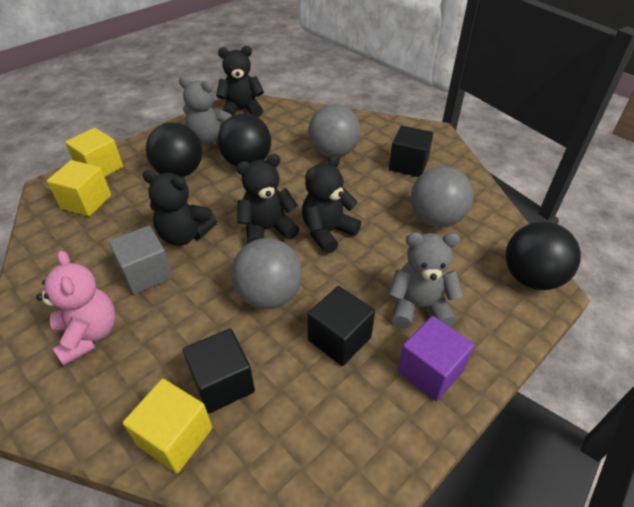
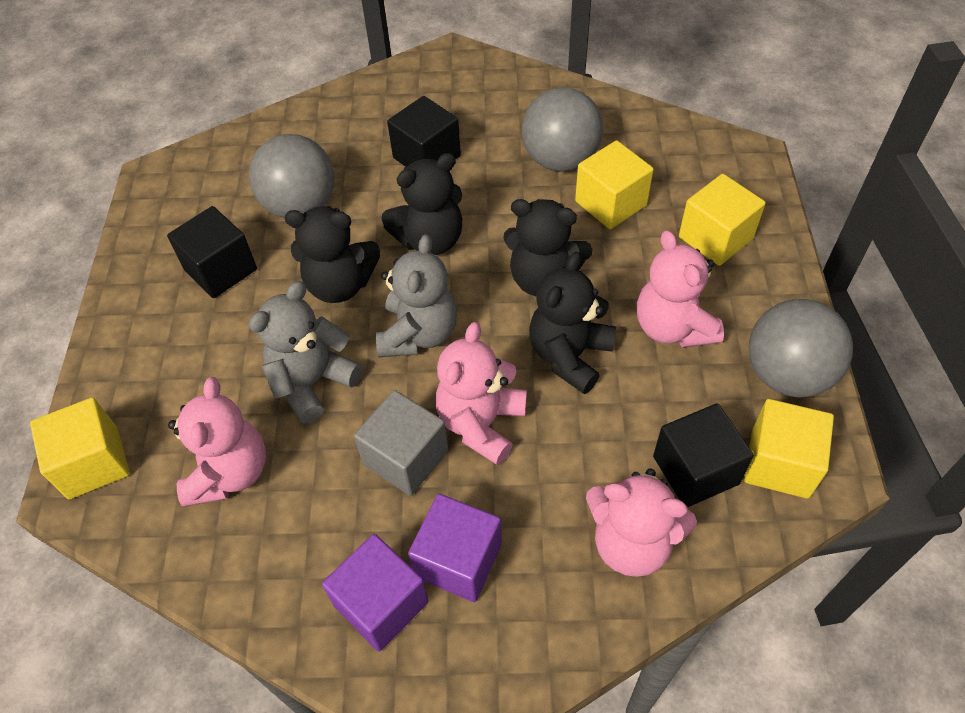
black ball: 3 -> 0
pink teddy bear: 1 -> 4
purple cube: 1 -> 2
yellow cube: 3 -> 4

